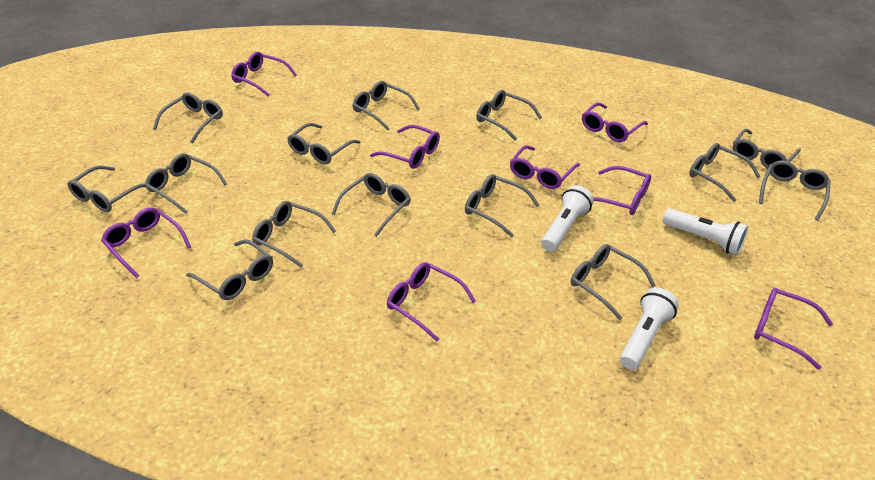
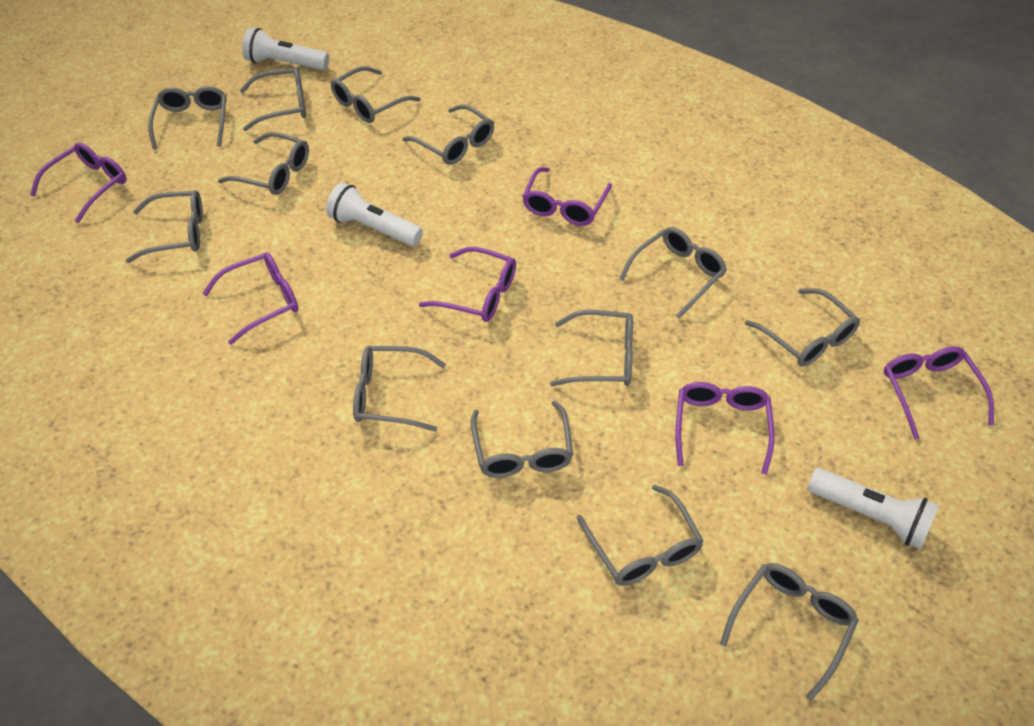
grey glasses: 14 -> 13
purple glasses: 8 -> 6

